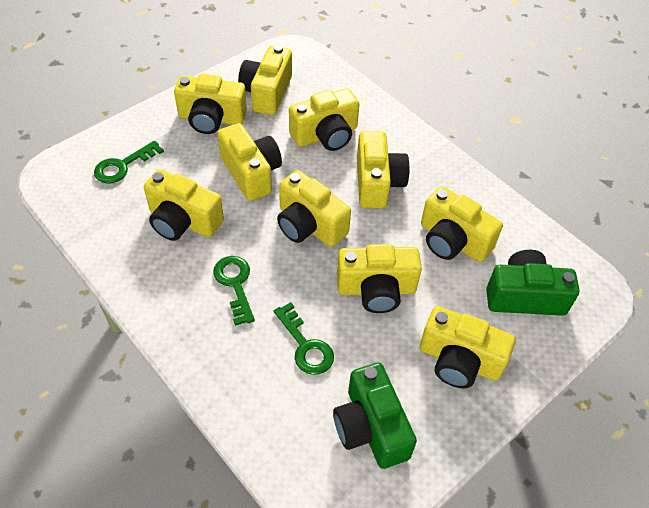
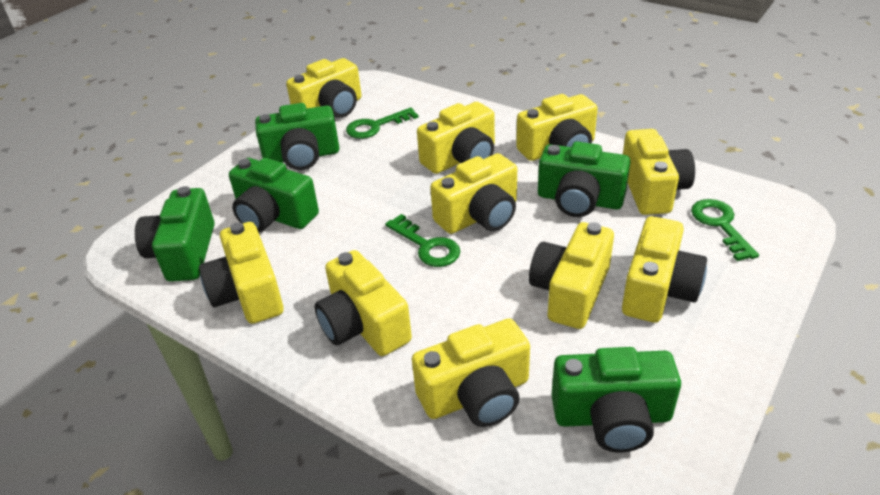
green camera: 2 -> 5

